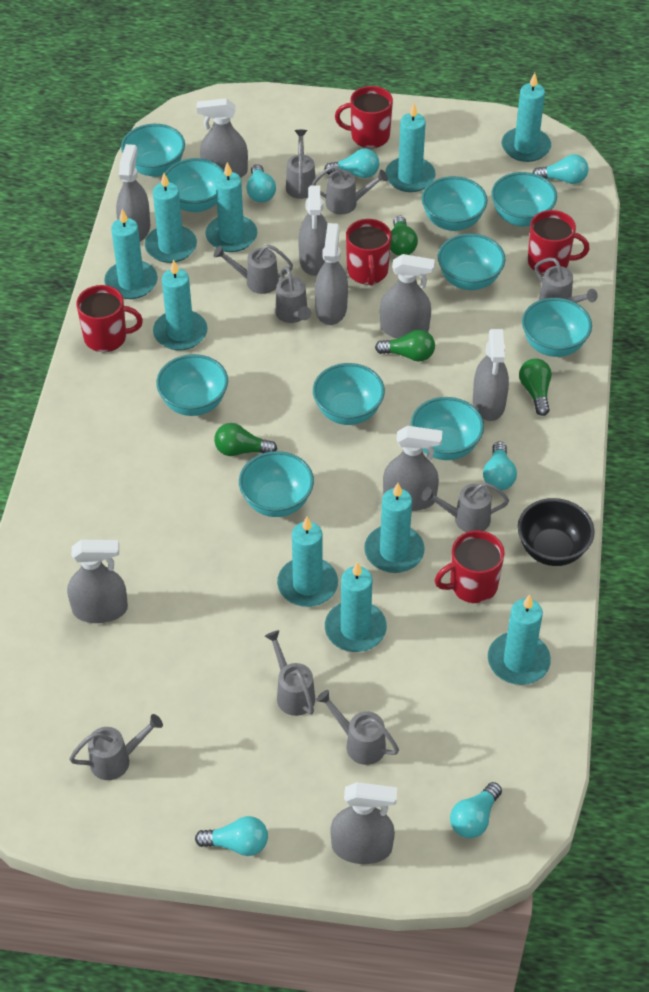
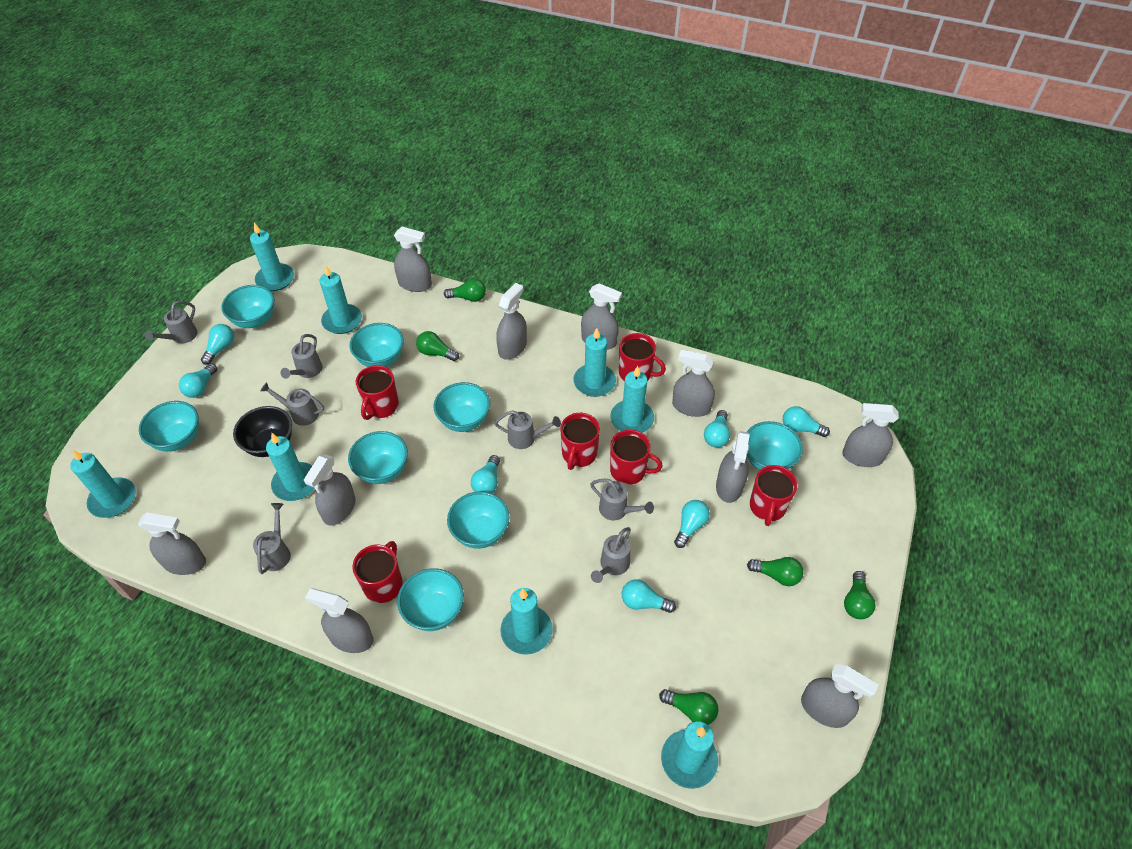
green light bulb: 4 -> 5
grey spray bottle: 9 -> 10
grey watering can: 9 -> 7
red mug: 5 -> 6
turquoise bowl: 10 -> 8
turquoise candle: 10 -> 8
turquoise light bulb: 6 -> 7

